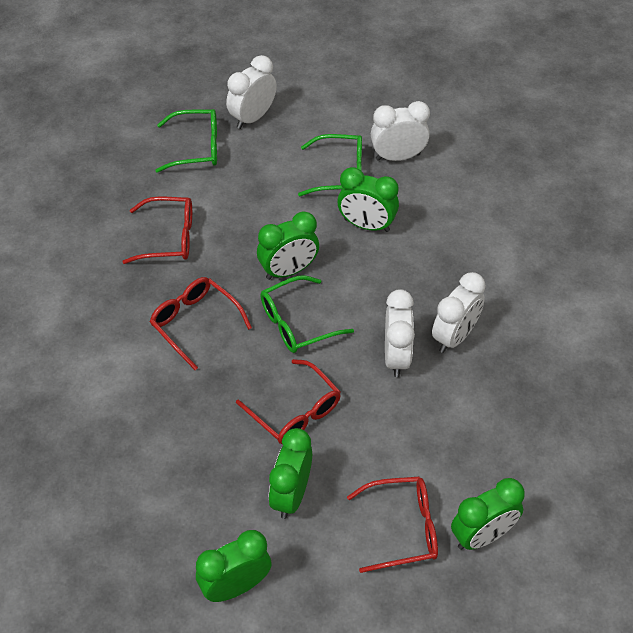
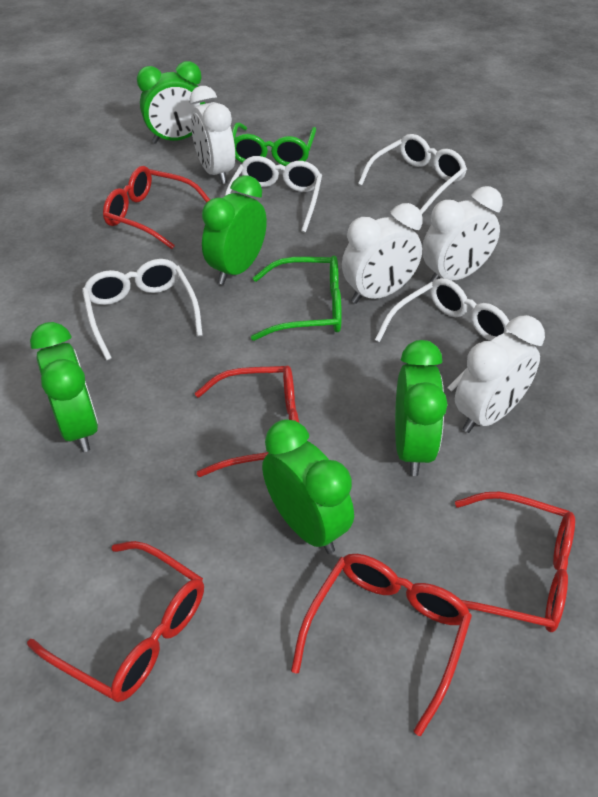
green glasses: 3 -> 2
red glasses: 4 -> 5
white glasses: 0 -> 4

